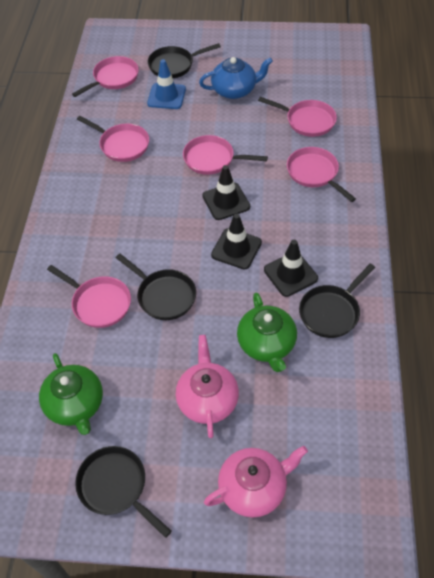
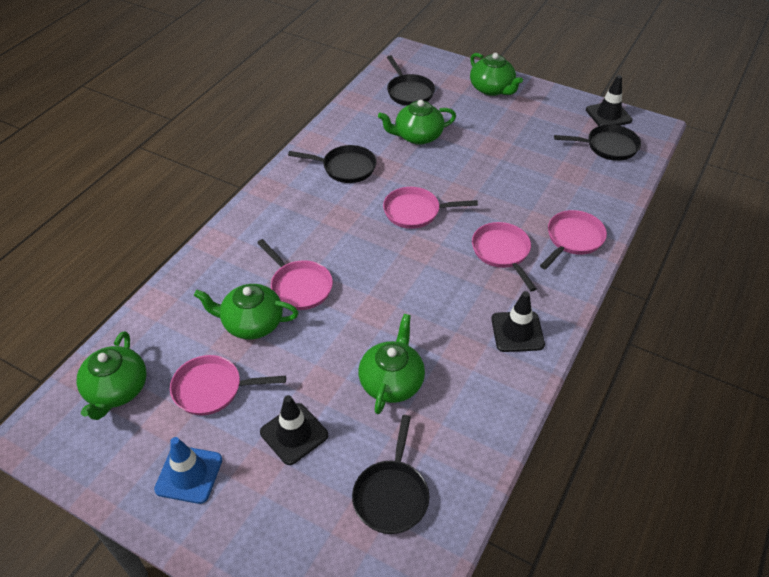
blue teapot: 1 -> 0
green teapot: 2 -> 5
pink pan: 6 -> 5
pink teapot: 2 -> 0

